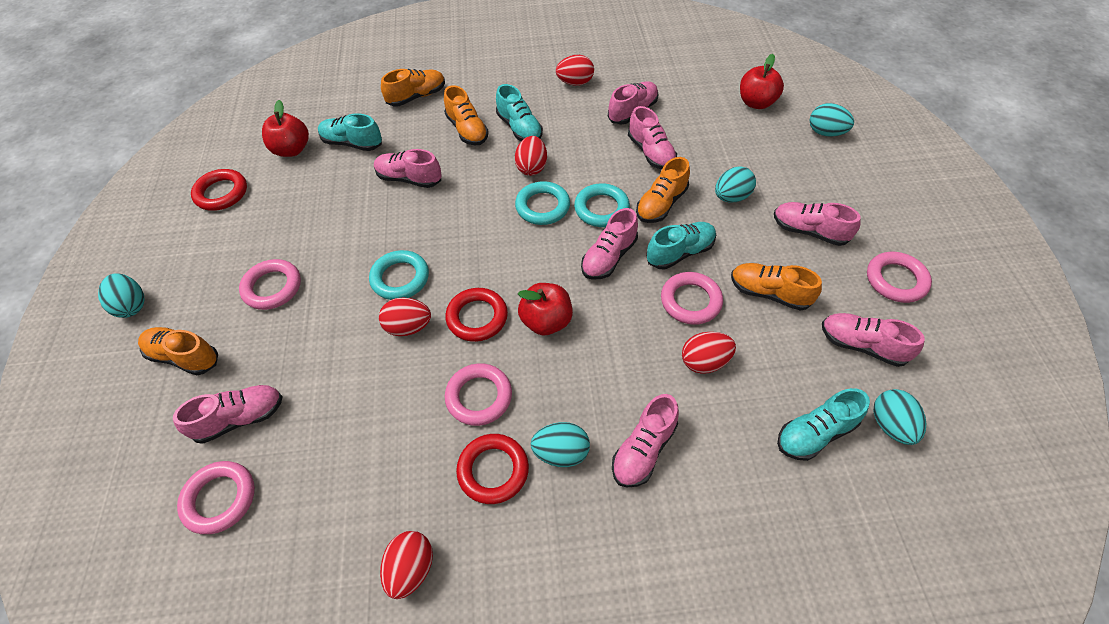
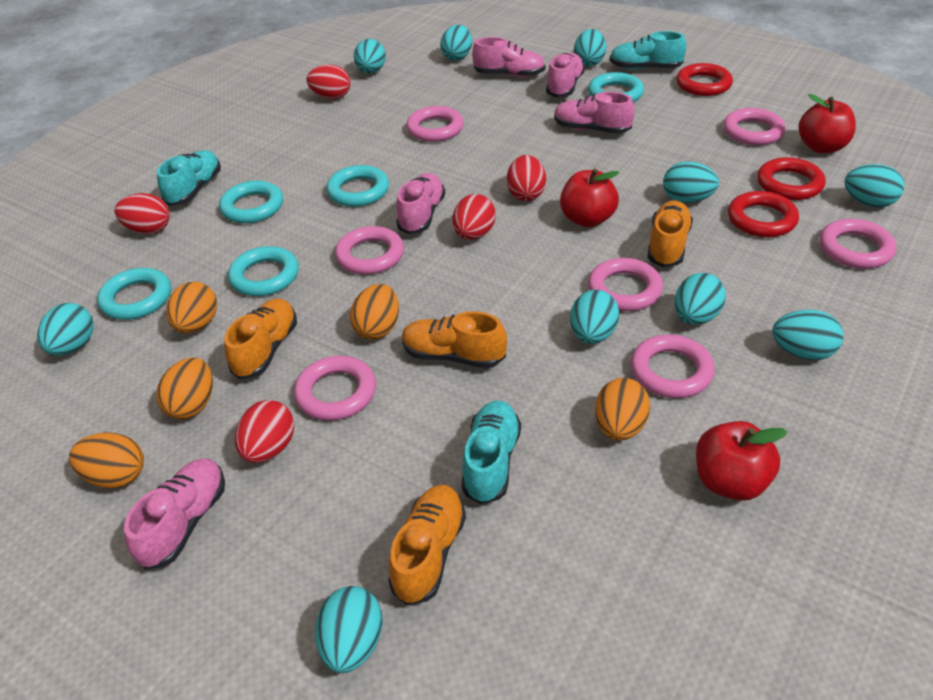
orange egg: 0 -> 5
orange shoe: 5 -> 4
pink ring: 5 -> 7
pink shoe: 8 -> 5
turquoise egg: 5 -> 10
turquoise ring: 3 -> 5
turquoise shoe: 4 -> 3

